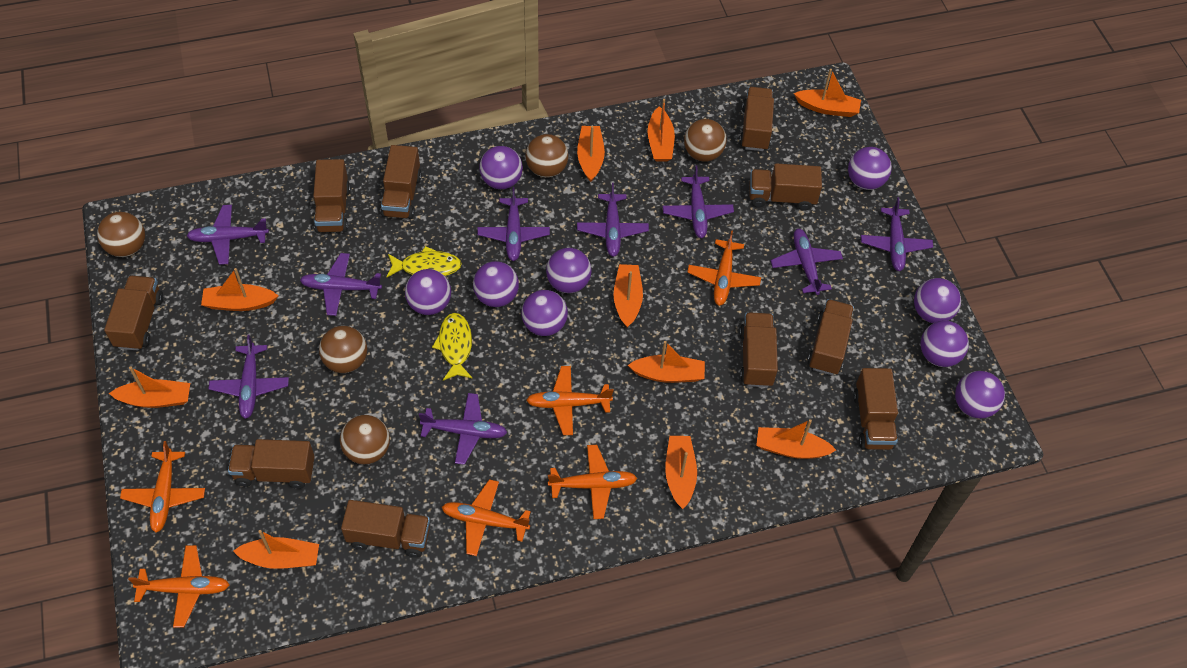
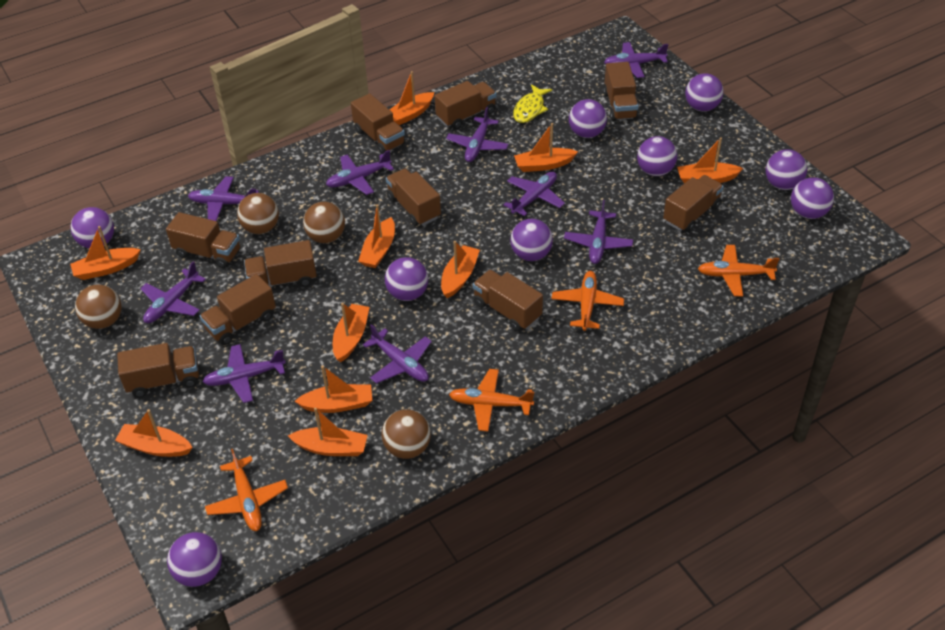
brown ball: 5 -> 4
orange plane: 6 -> 4
yellow fish: 2 -> 1

